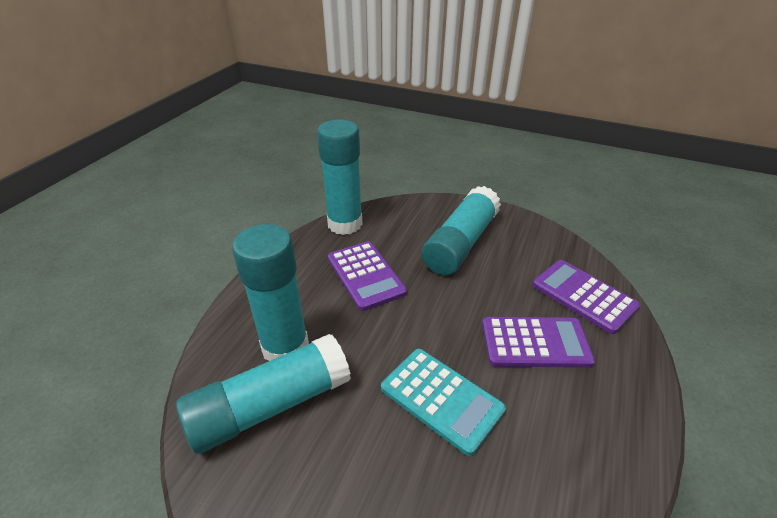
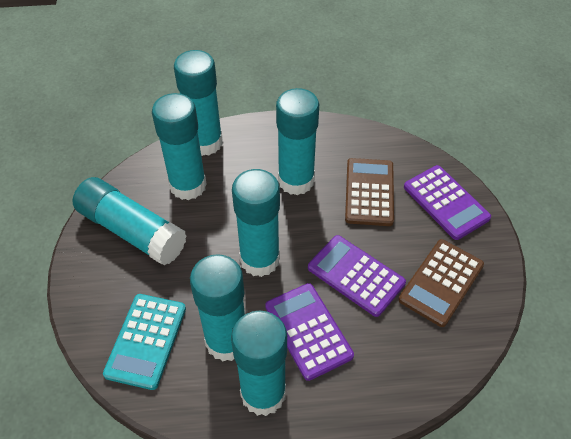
brown calculator: 0 -> 2
turquoise glue stick: 4 -> 7

